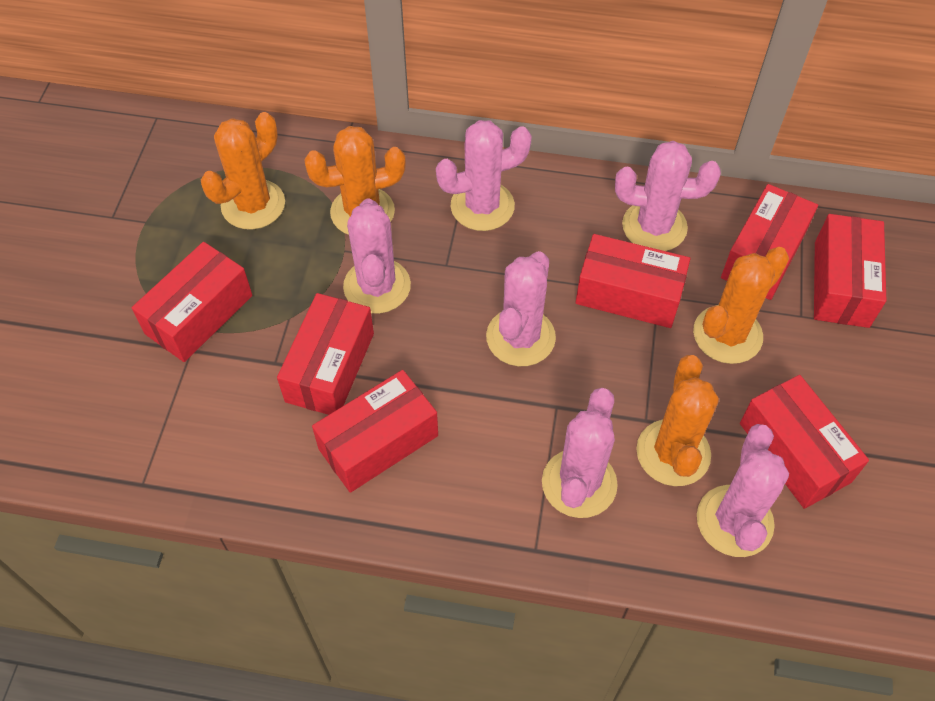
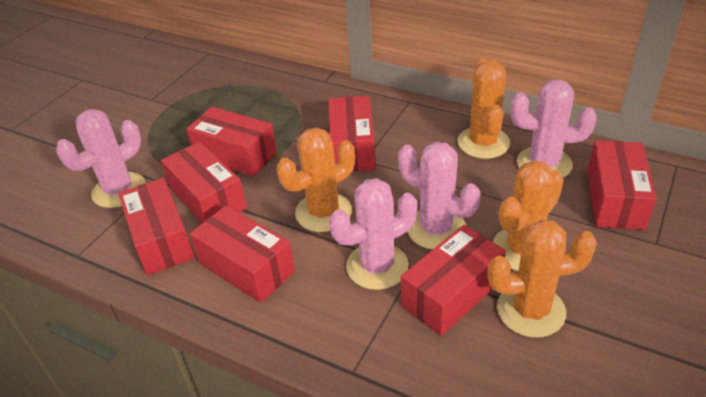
pink cactus: 6 -> 4

